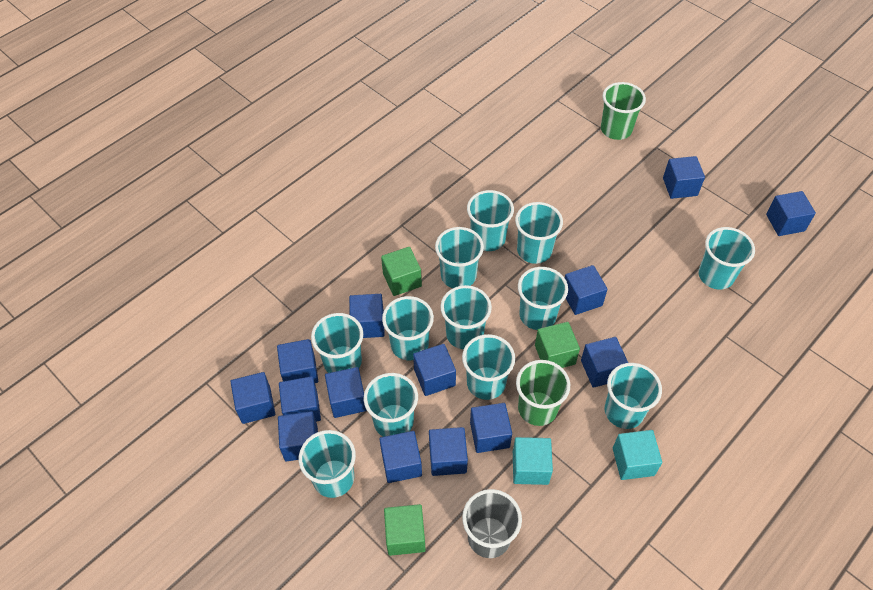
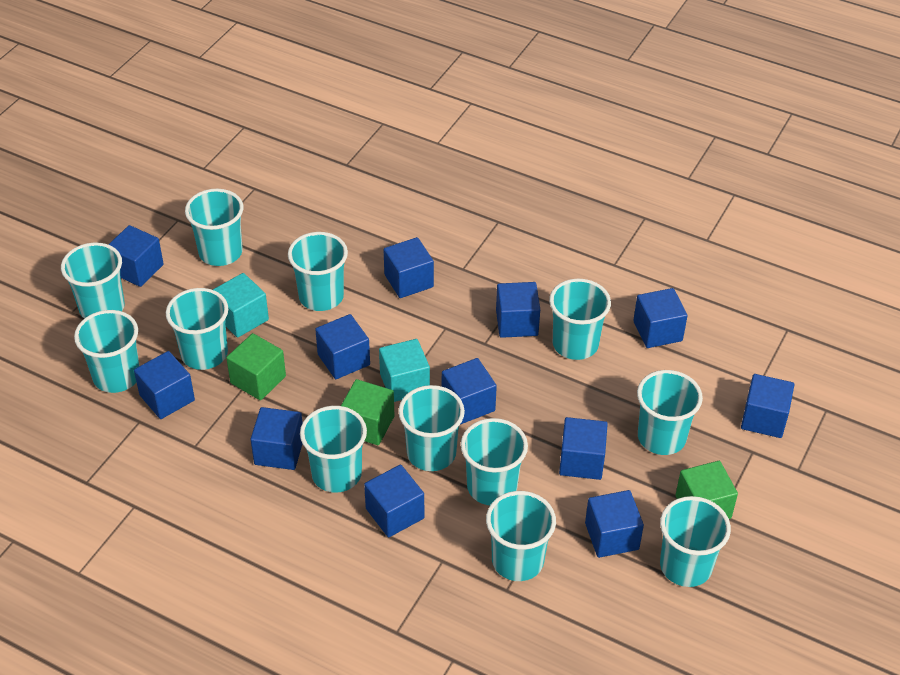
blue cube: 14 -> 12
green cup: 2 -> 0
grey cup: 1 -> 0

